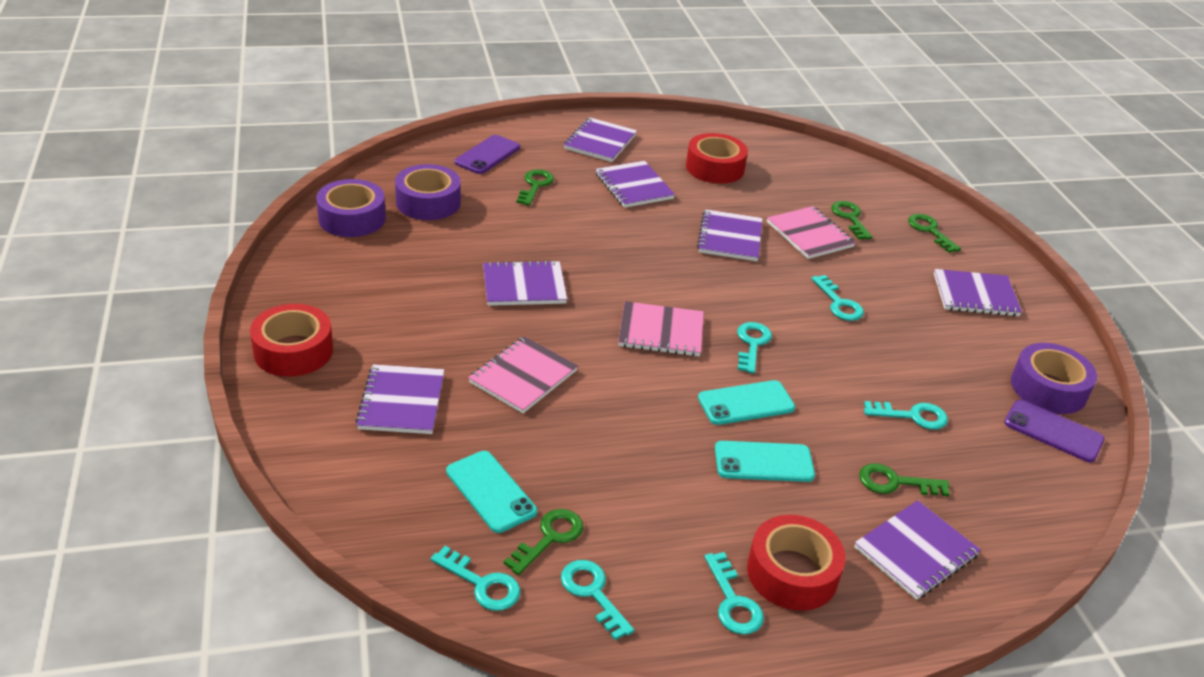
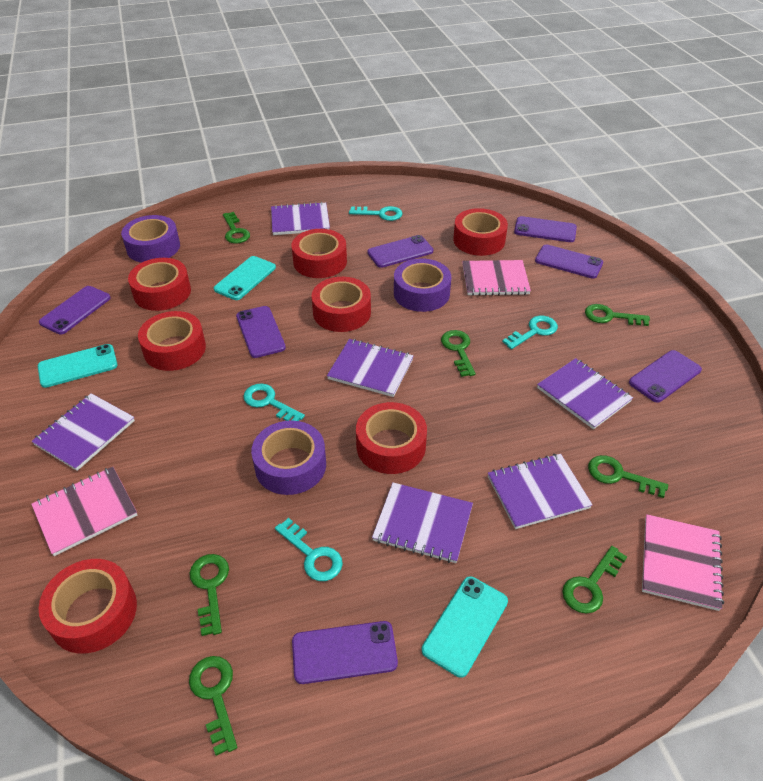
green key: 5 -> 7
purple notebook: 7 -> 6
purple phone: 2 -> 7
red tape: 3 -> 7
turquoise key: 6 -> 4

